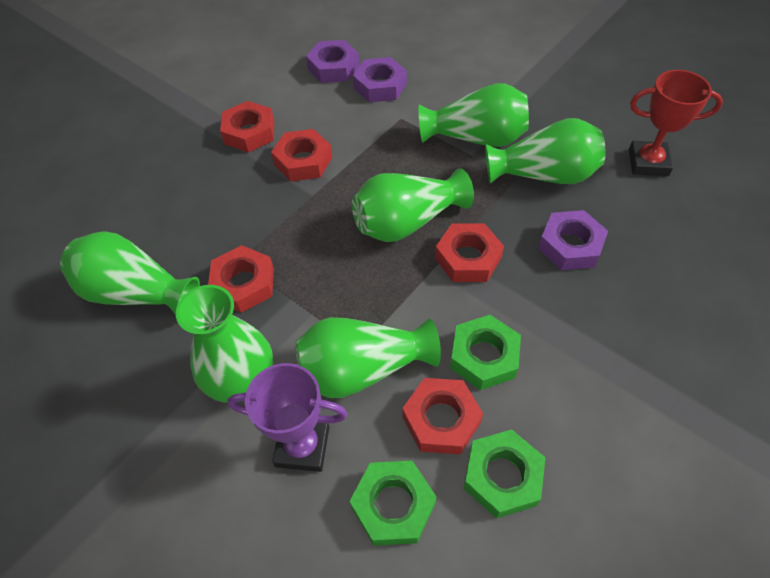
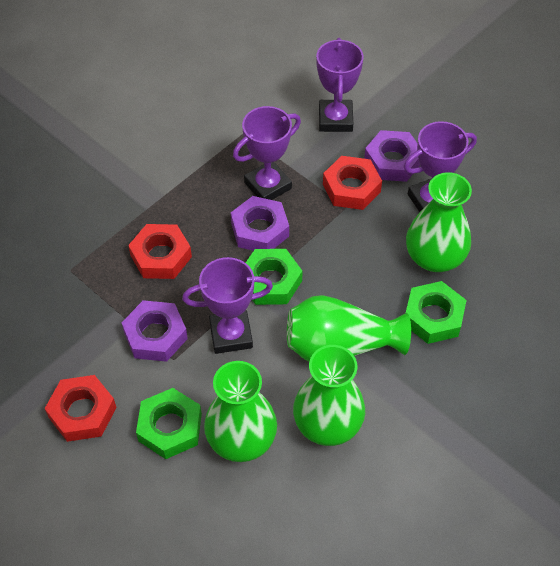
green vase: 6 -> 4
purple trophy: 1 -> 4
red nut: 5 -> 3
red trophy: 1 -> 0

